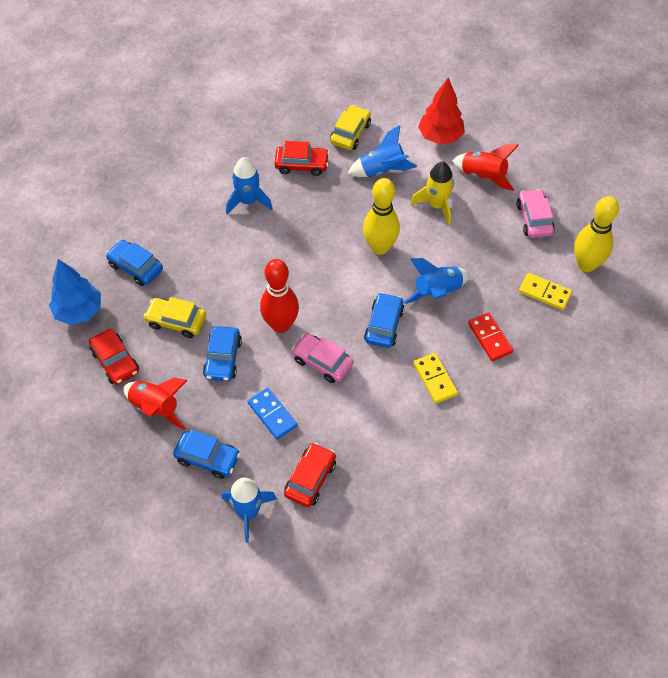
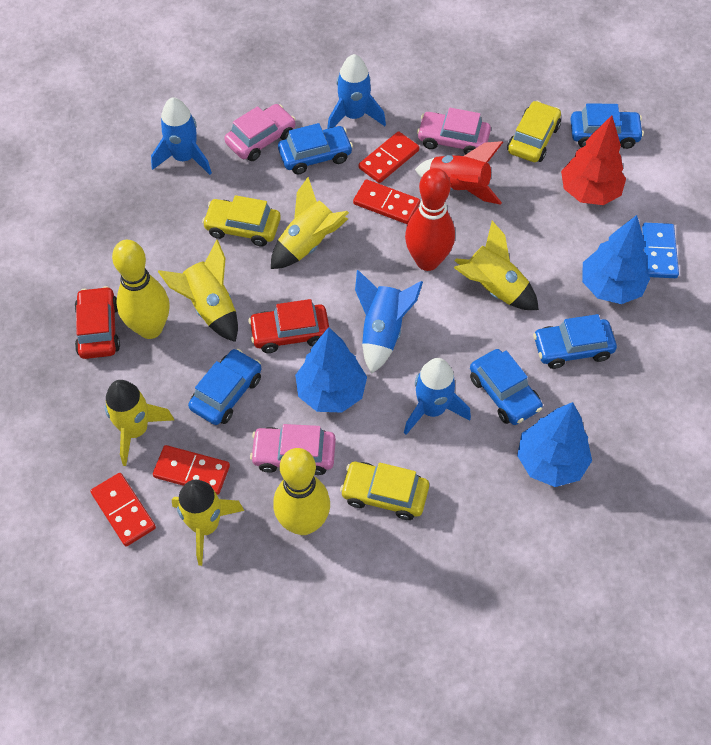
blue car: 4 -> 5
blue tree: 1 -> 3
pink car: 2 -> 3
red car: 3 -> 2
red domino: 1 -> 4
red rocket: 2 -> 1
yellow car: 2 -> 3
yellow domino: 2 -> 0
yellow rocket: 1 -> 5

